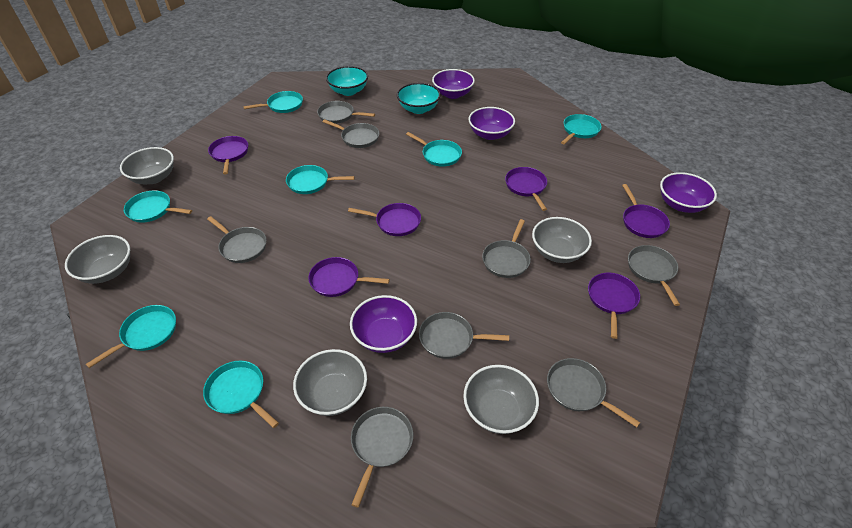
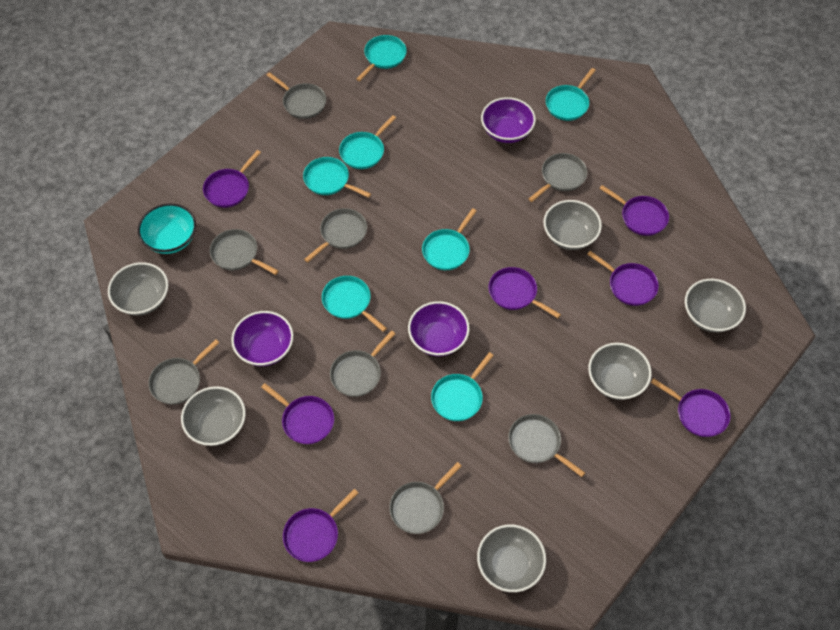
grey bowl: 5 -> 6
purple bowl: 4 -> 3
purple pan: 6 -> 7
turquoise bowl: 2 -> 1

